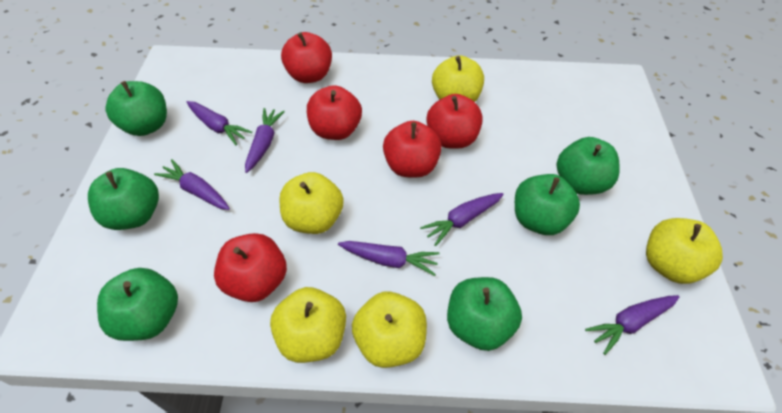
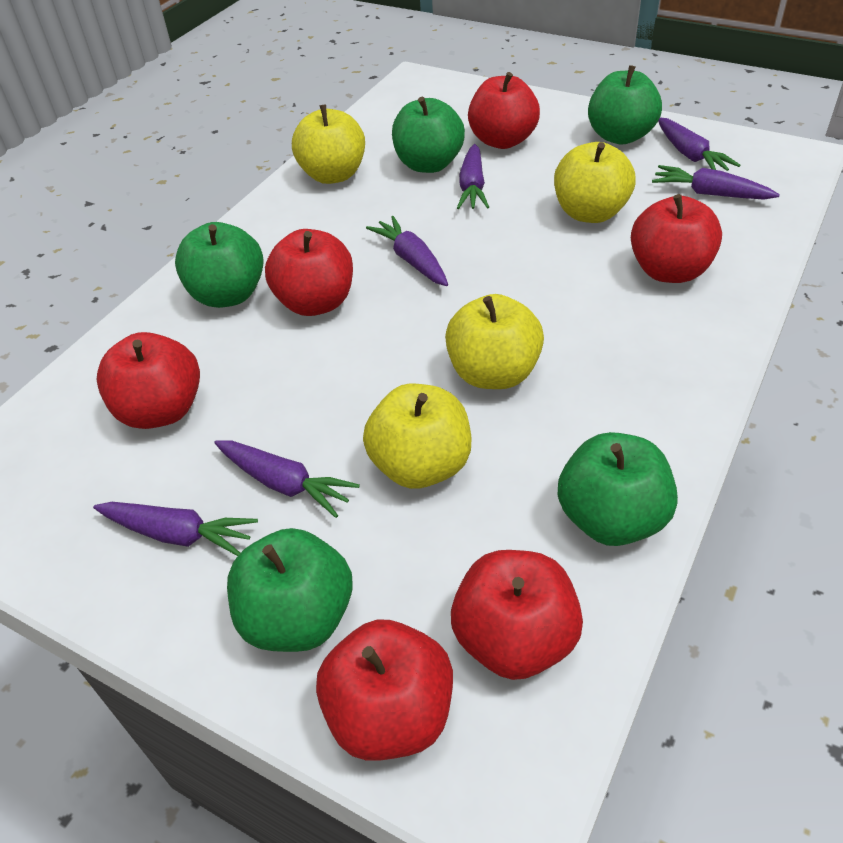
green apple: 6 -> 5
red apple: 5 -> 6
yellow apple: 5 -> 4

